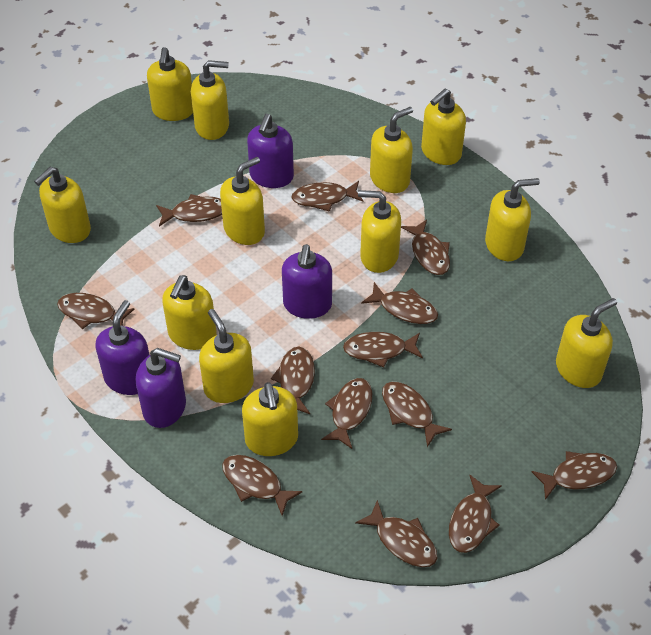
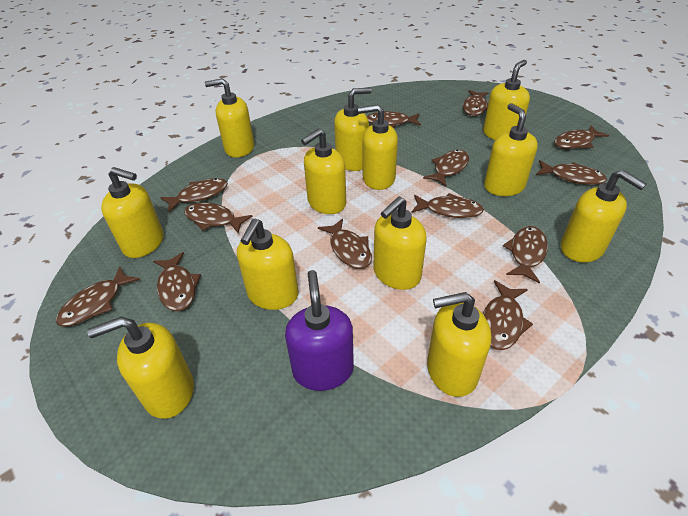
purple soap dispenser: 4 -> 1

